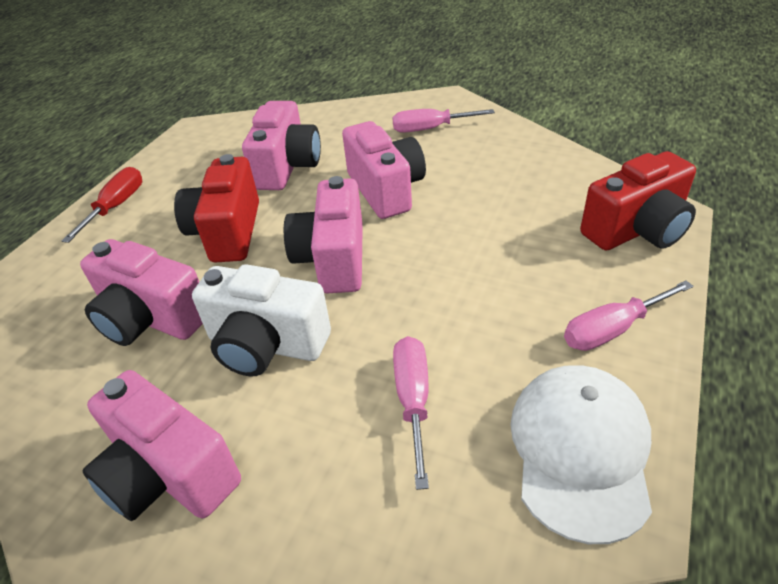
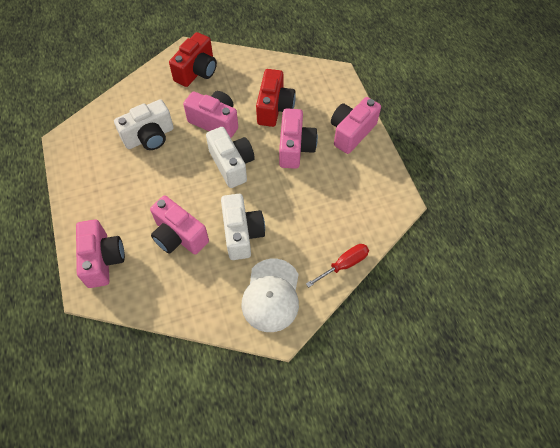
pink screwdriver: 3 -> 0
white camera: 1 -> 3

